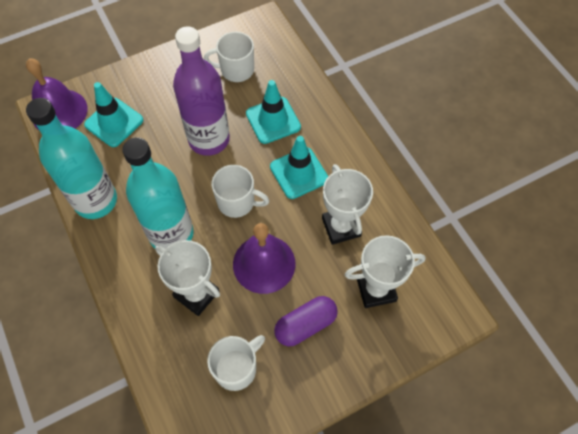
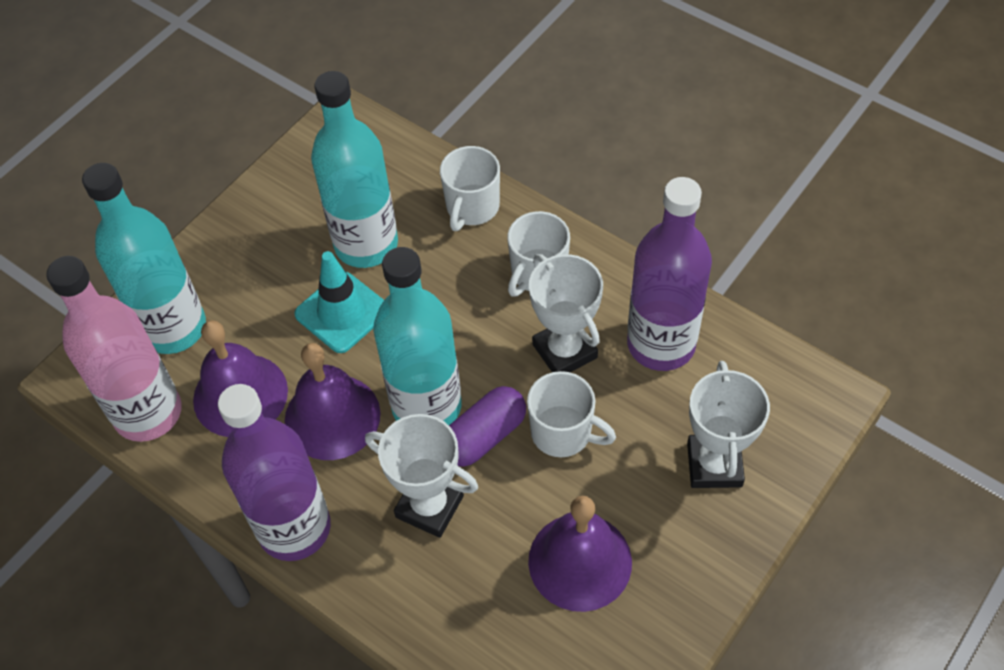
pink bottle: 0 -> 1
purple bell: 2 -> 3
purple bottle: 1 -> 2
turquoise bottle: 2 -> 3
turquoise traffic cone: 3 -> 1

